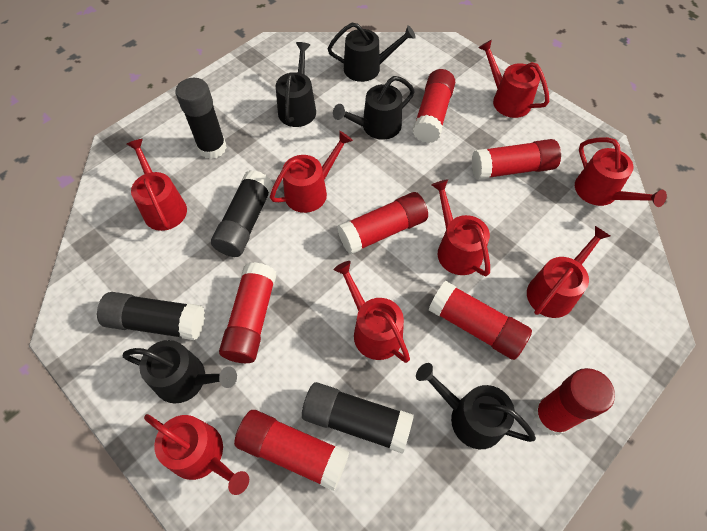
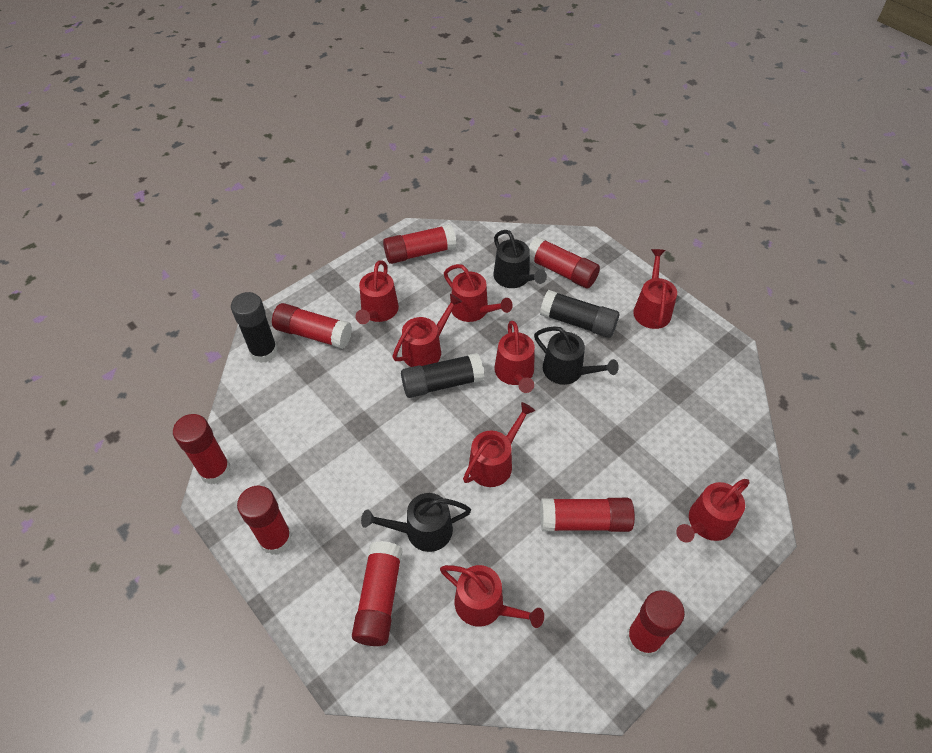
black glue stick: 4 -> 3
black watering can: 5 -> 3
red glue stick: 7 -> 8

